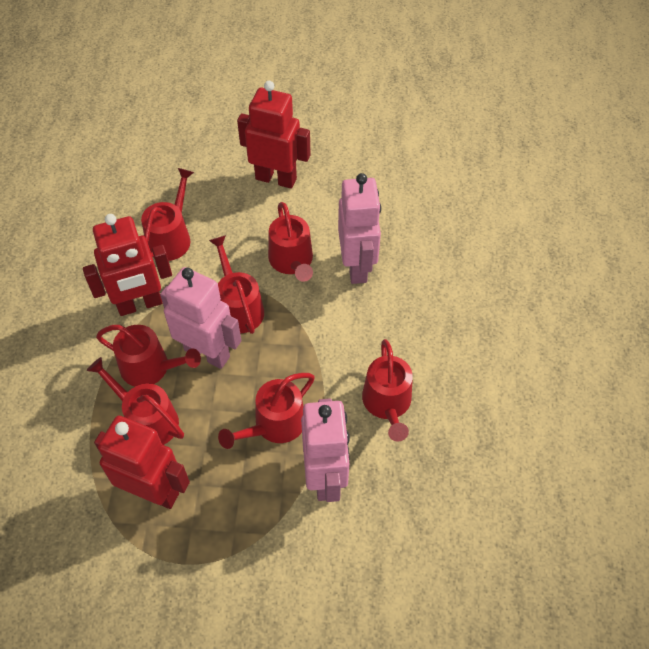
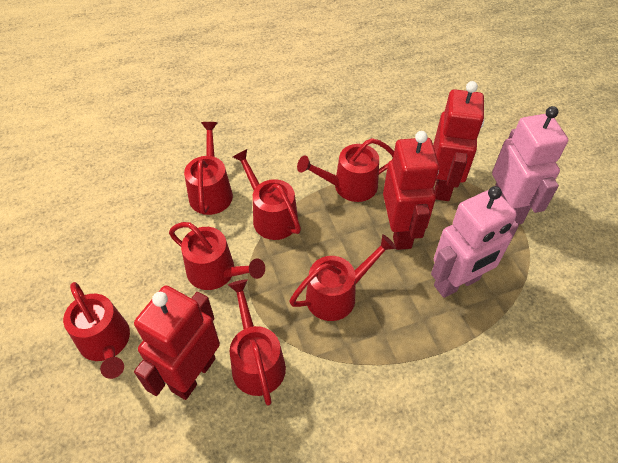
pink robot: 3 -> 2

